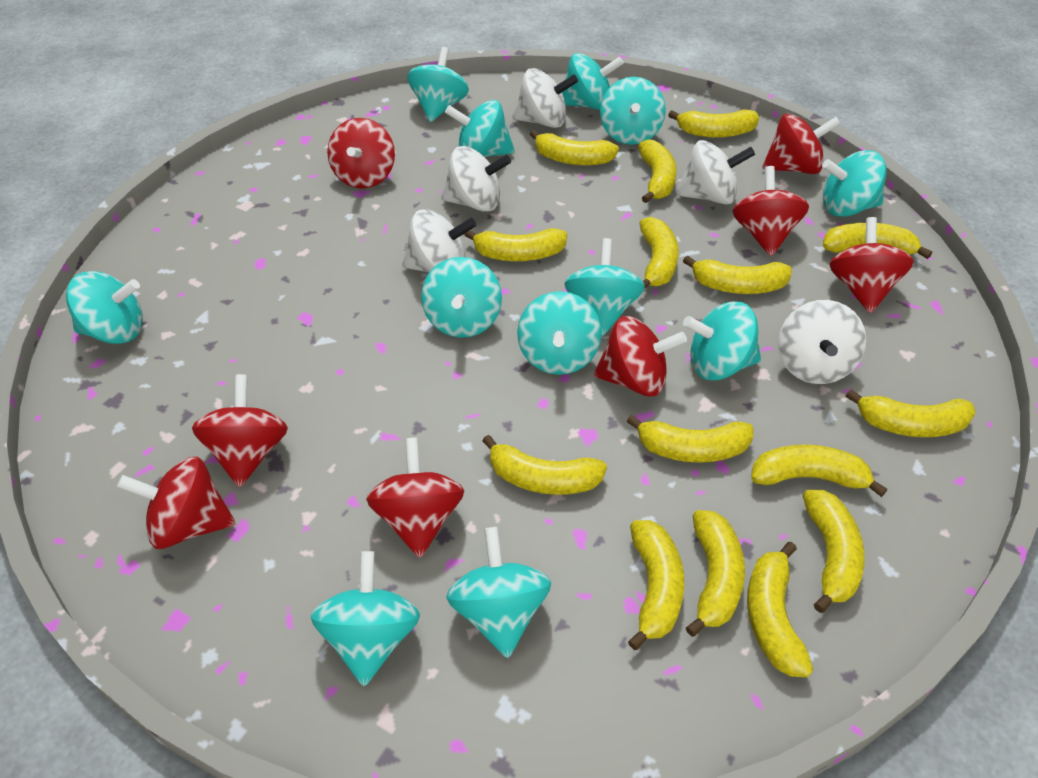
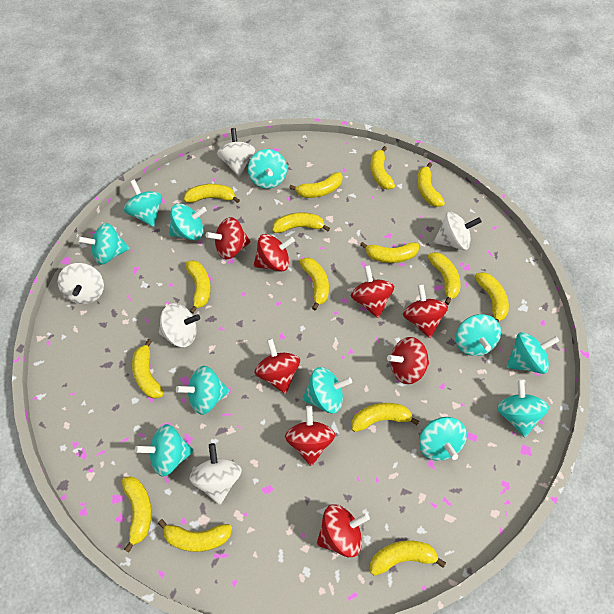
turquoise spinning top: 12 -> 11

